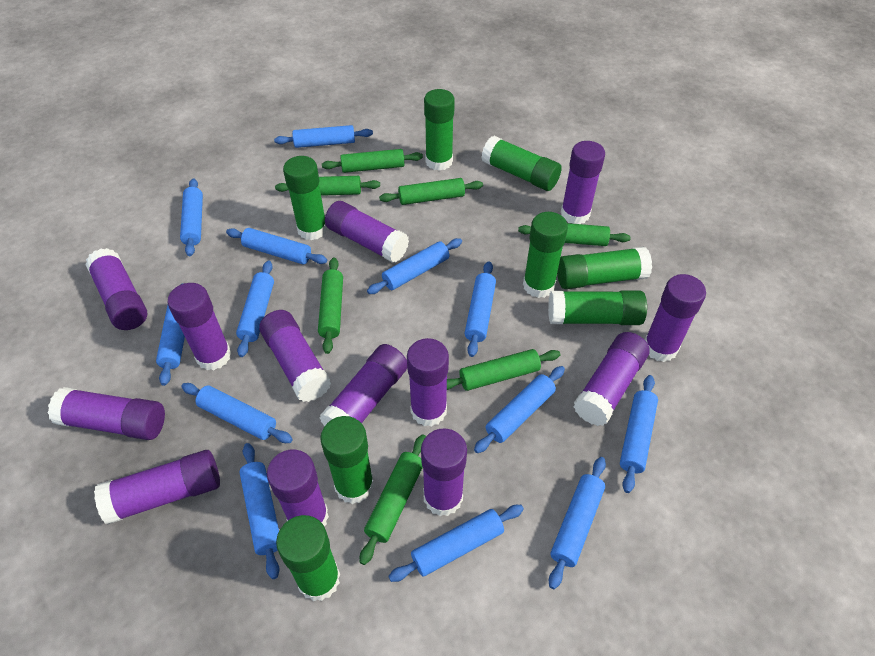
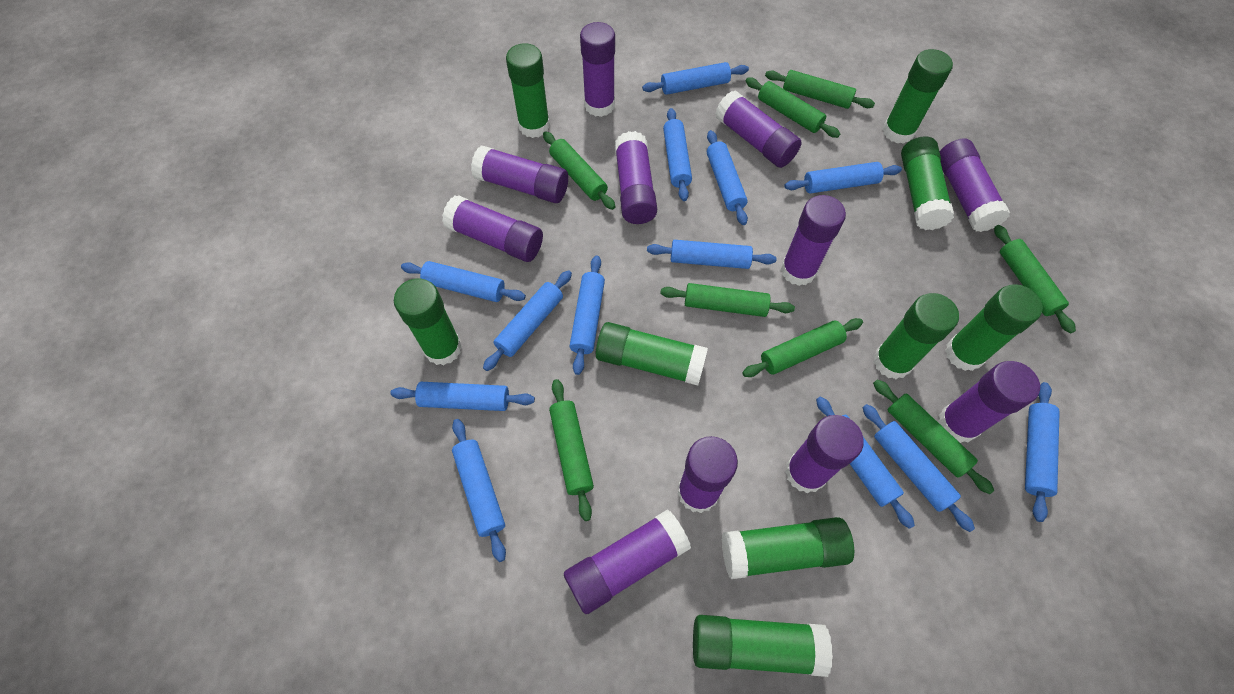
green glue stick: 8 -> 9
green rolling pin: 7 -> 8
purple glue stick: 13 -> 11

